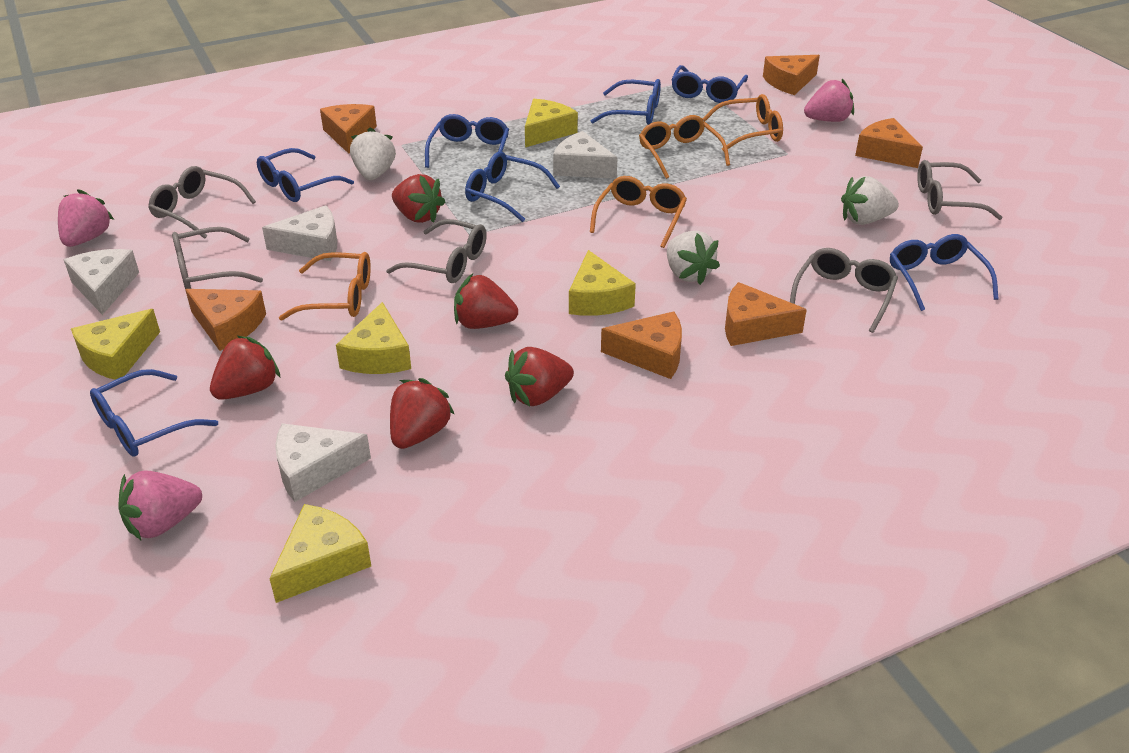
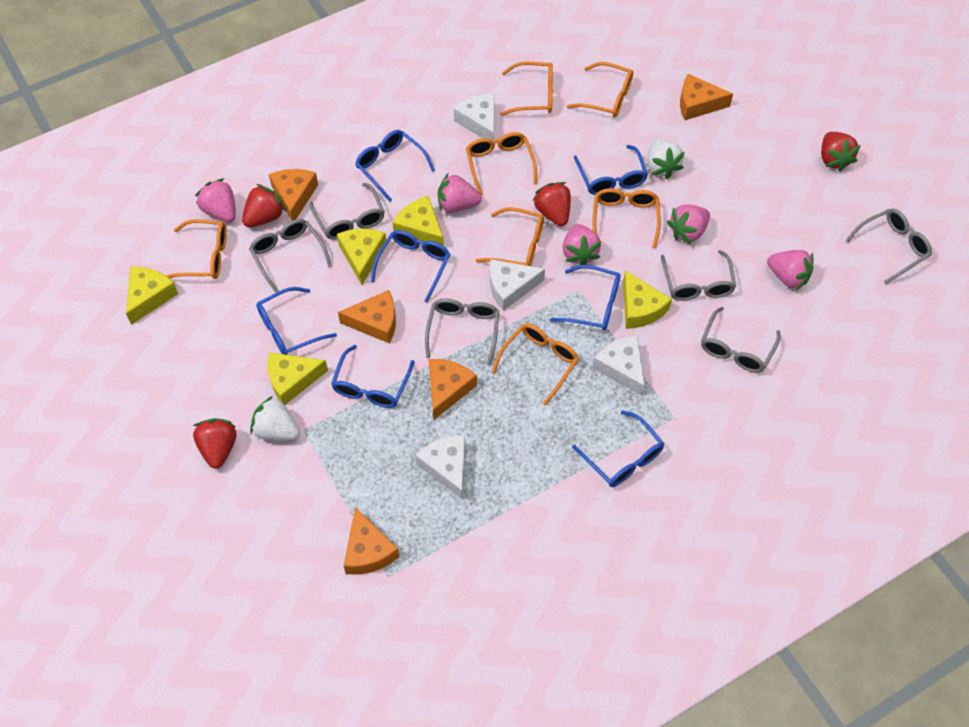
grey glasses: 5 -> 6
orange cheese: 6 -> 5
orange glasses: 4 -> 7
pink strawberry: 3 -> 5
red strawberry: 5 -> 4
white strawberry: 3 -> 2

